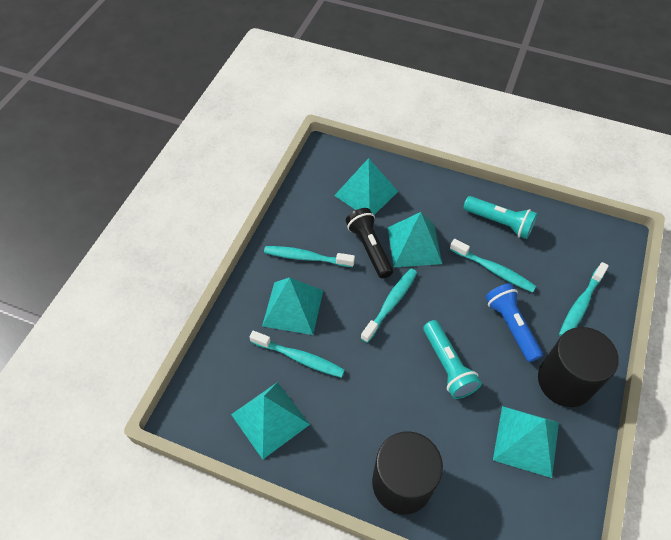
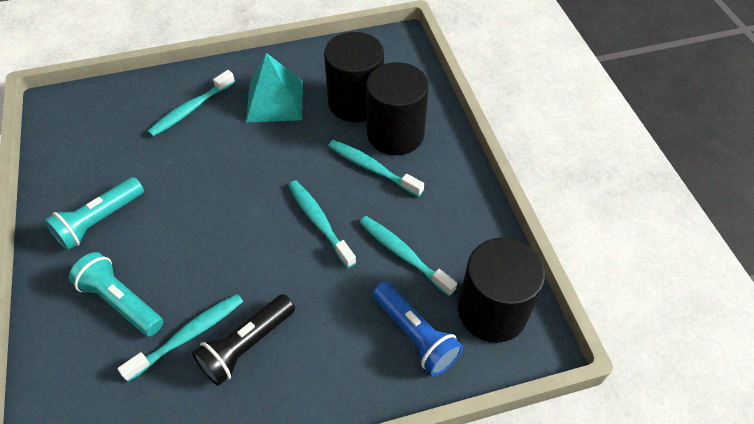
black cylinder: 2 -> 3
turquoise pyramid: 5 -> 1

